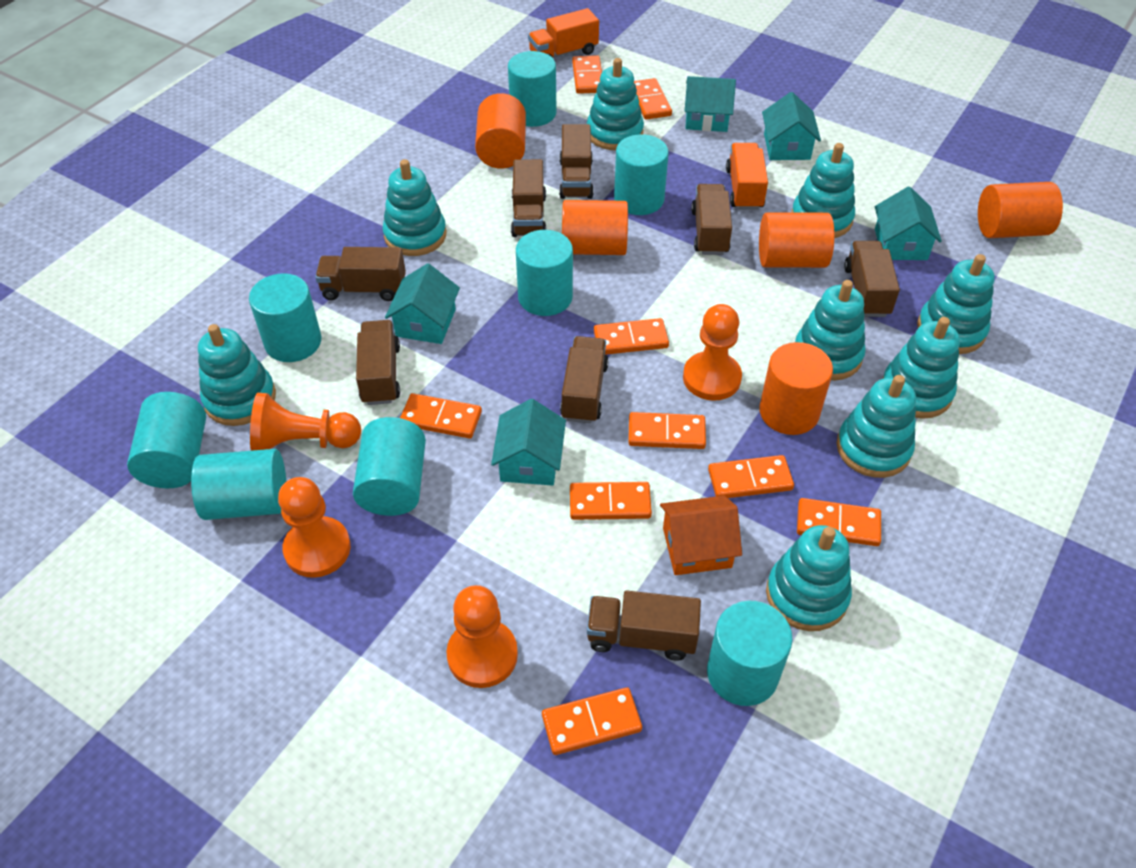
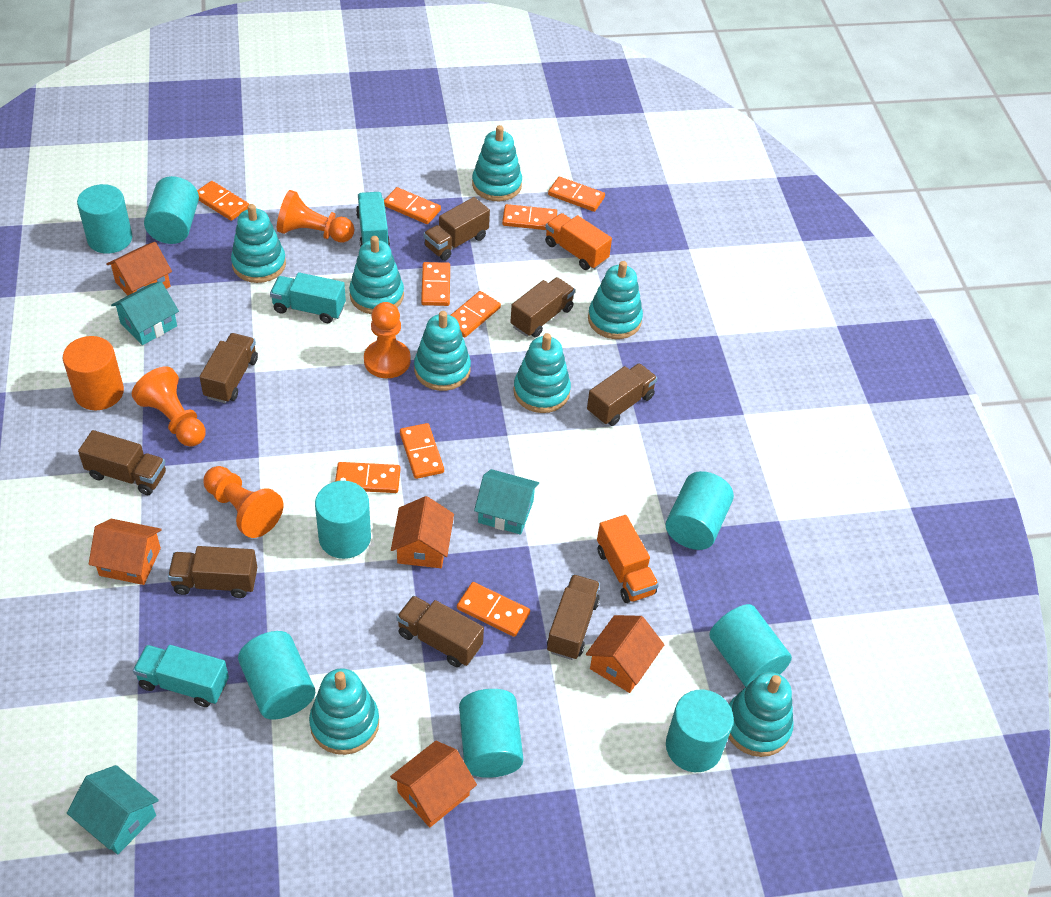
orange cylinder: 5 -> 1
orange house: 1 -> 5
turquoise house: 5 -> 3
turquoise stacking toy: 9 -> 8
turquoise truck: 0 -> 3

